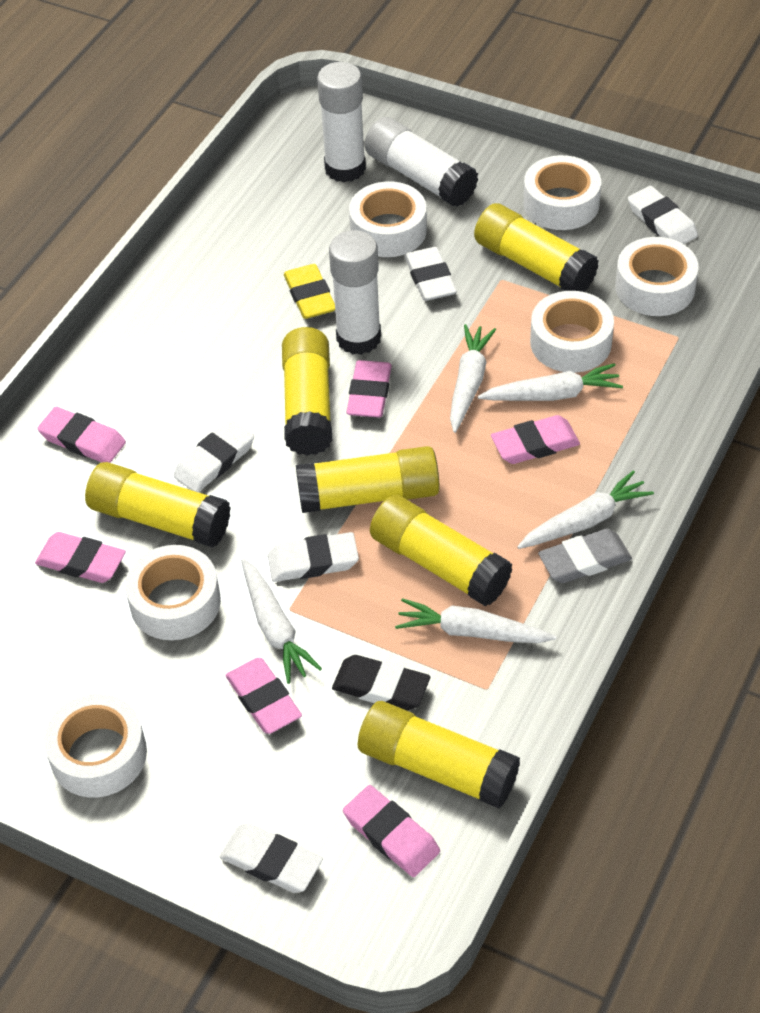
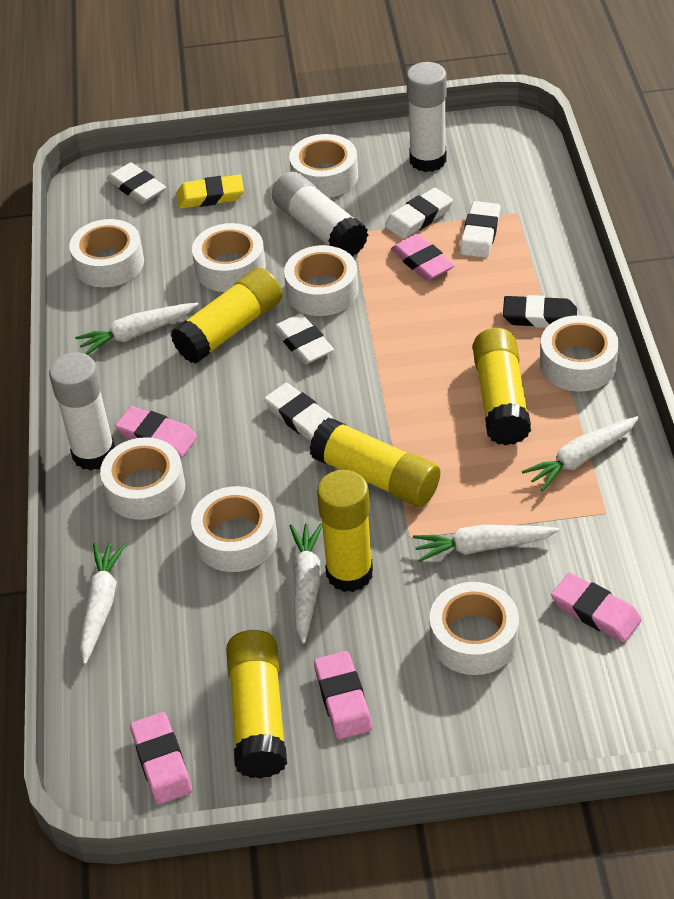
grey eraser: 1 -> 0
pink eraser: 6 -> 5
white tape: 6 -> 8
yellow glue stick: 6 -> 5

